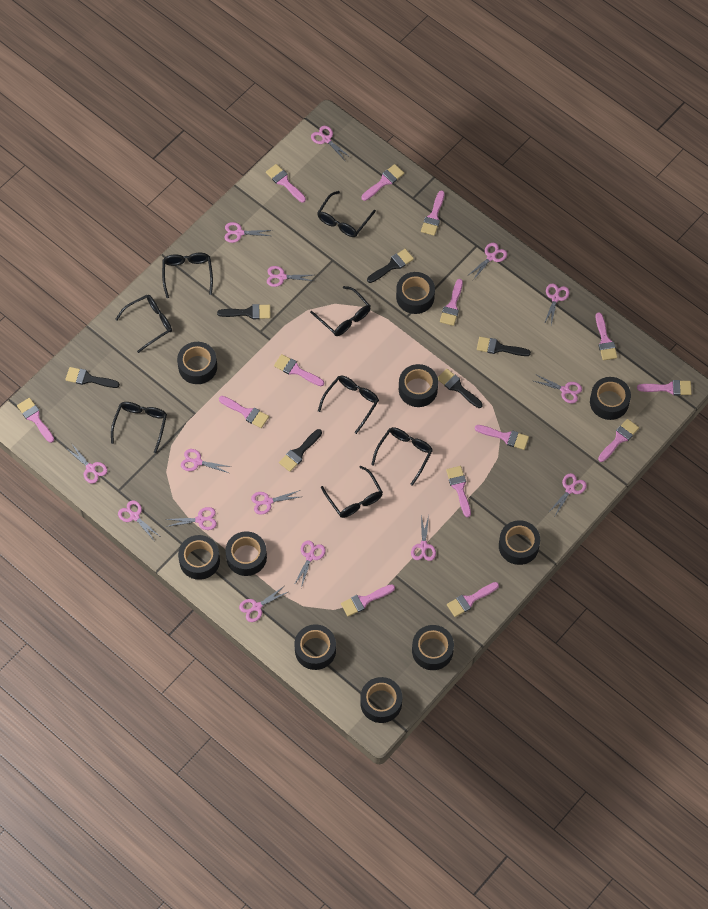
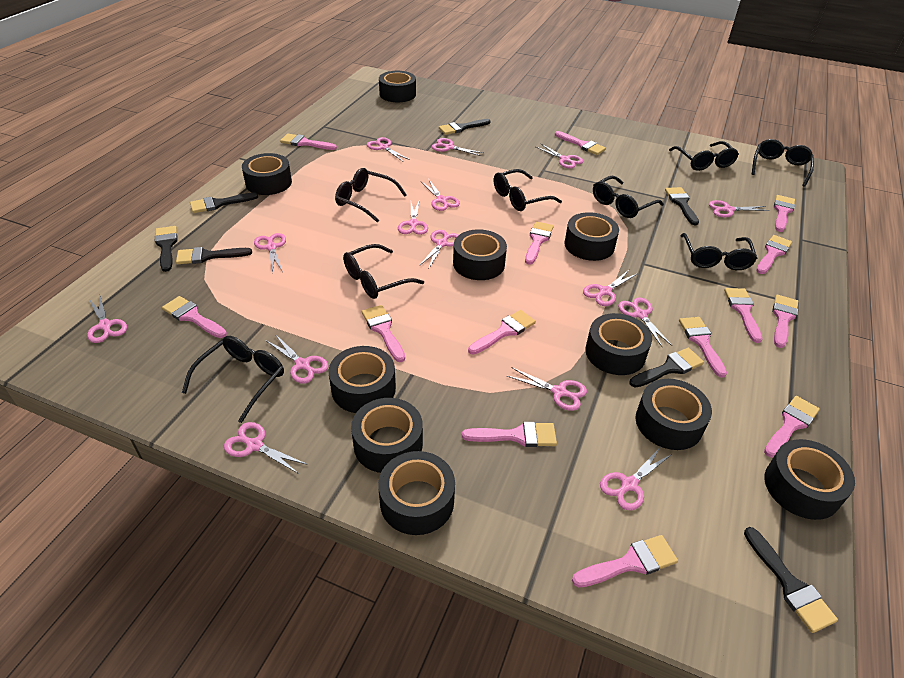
black brush: 6 -> 7

